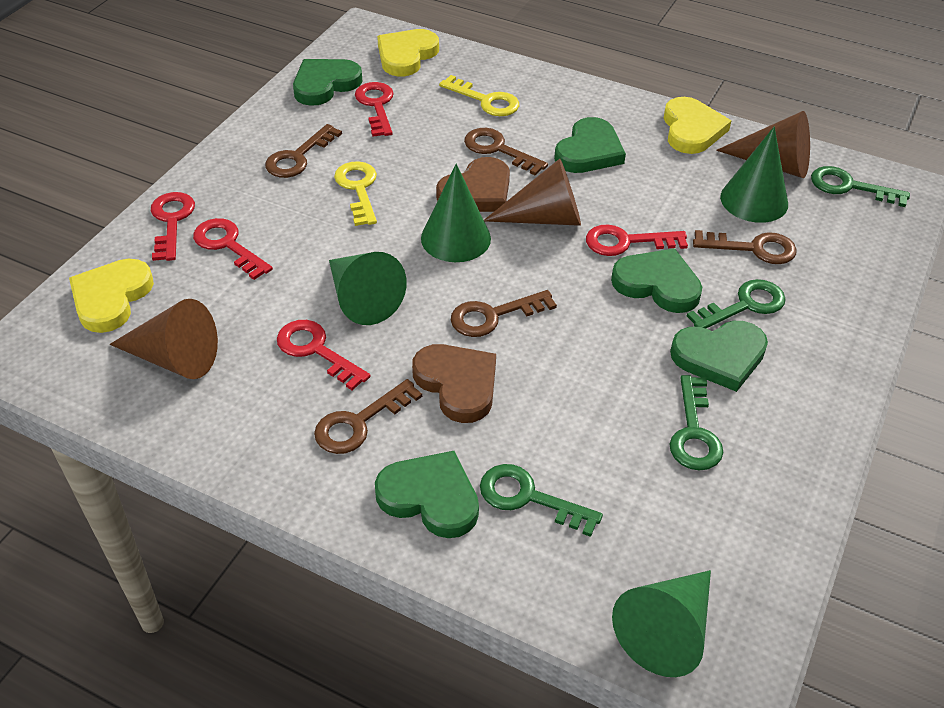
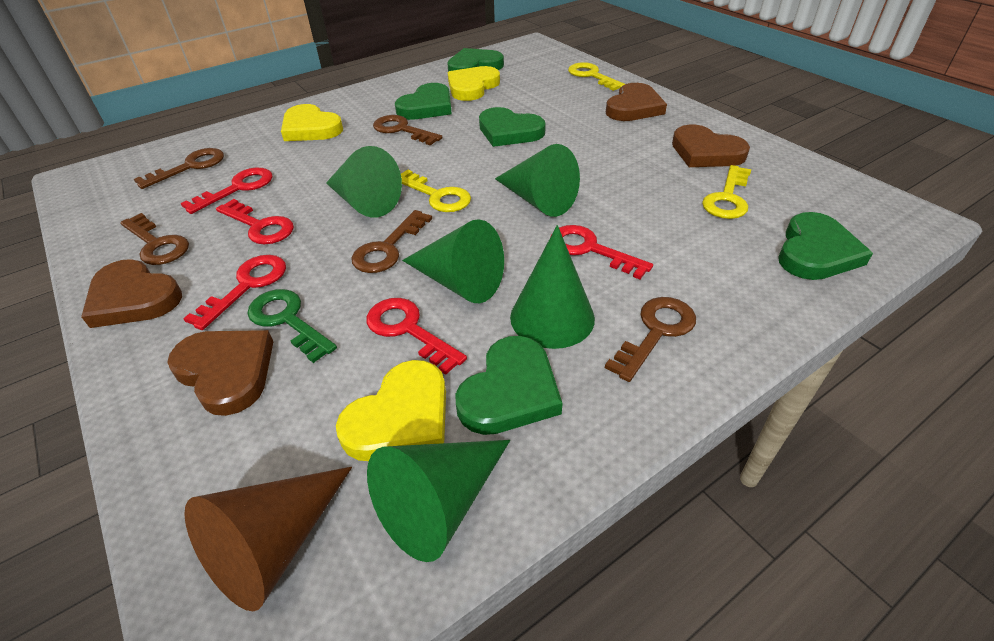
brown cone: 3 -> 1
brown heart: 2 -> 4
green cone: 4 -> 5
green key: 4 -> 1
yellow key: 2 -> 3

